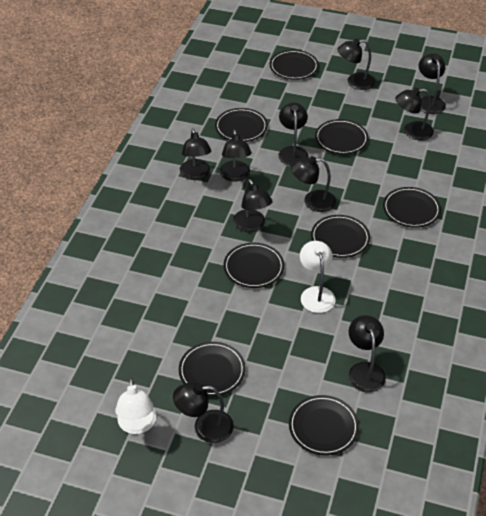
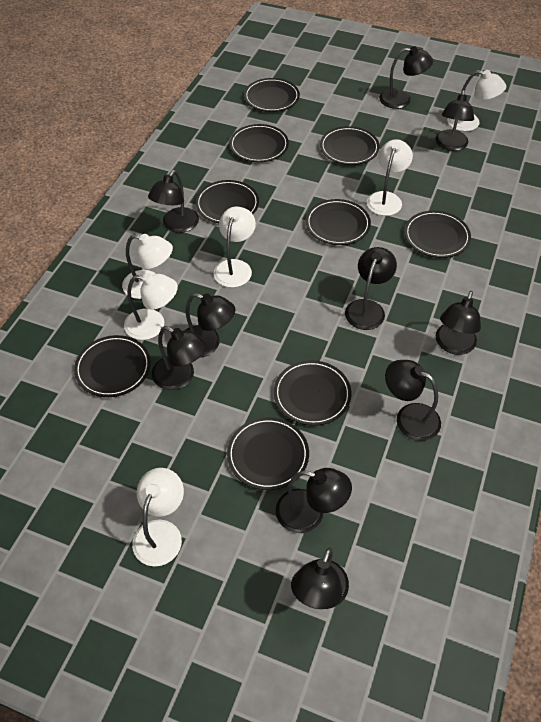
black plate: 8 -> 9
white lamp: 2 -> 6

